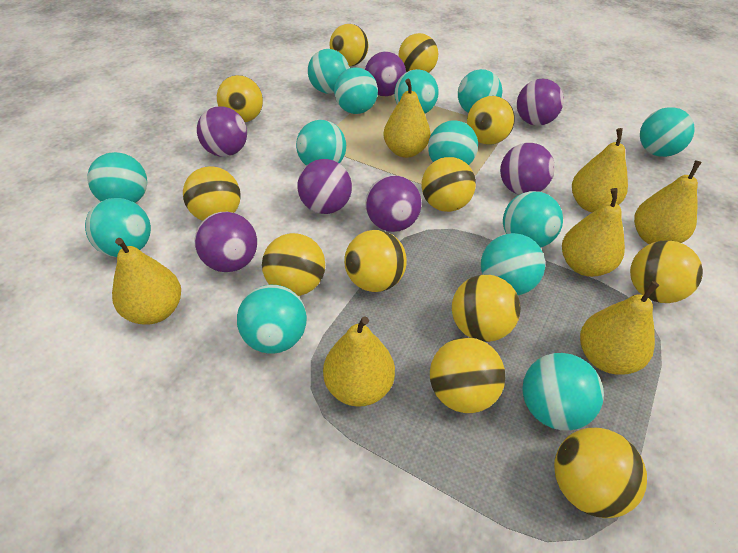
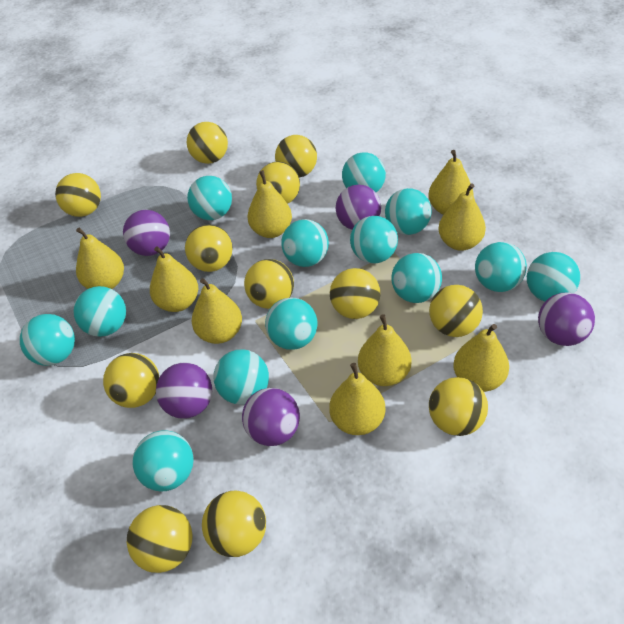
purple ball: 7 -> 5
yellow pear: 7 -> 9

